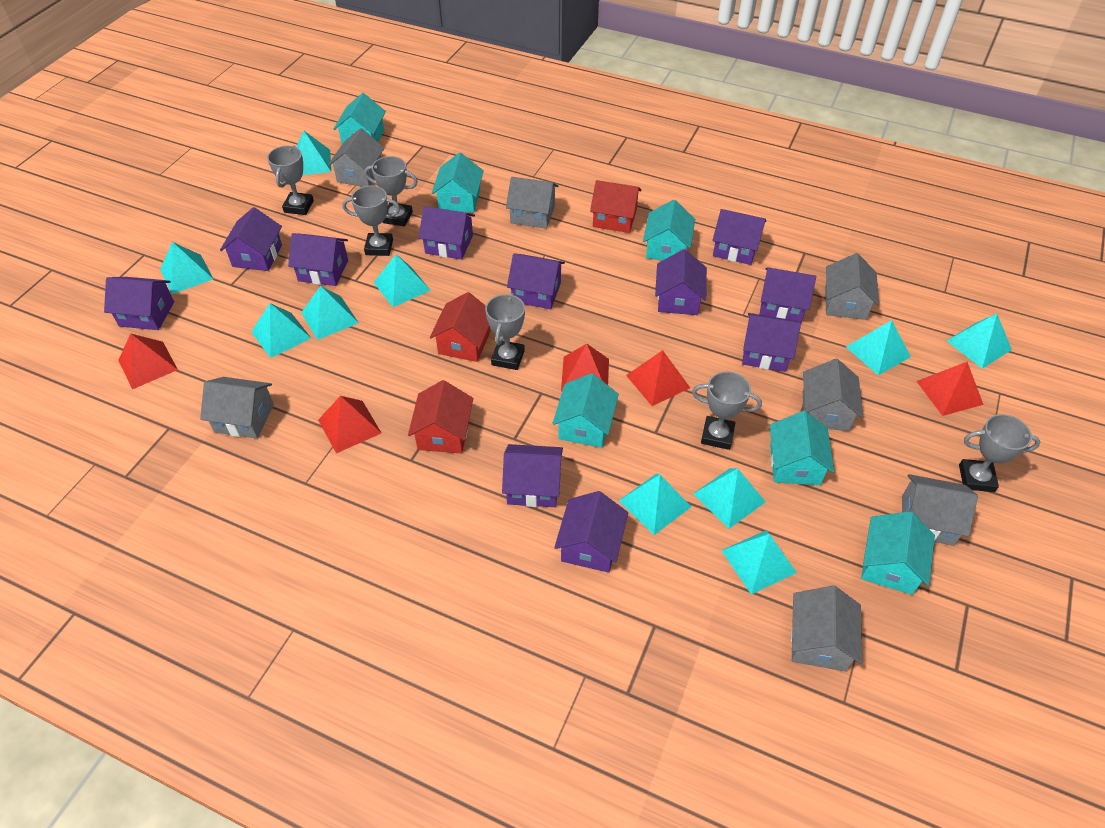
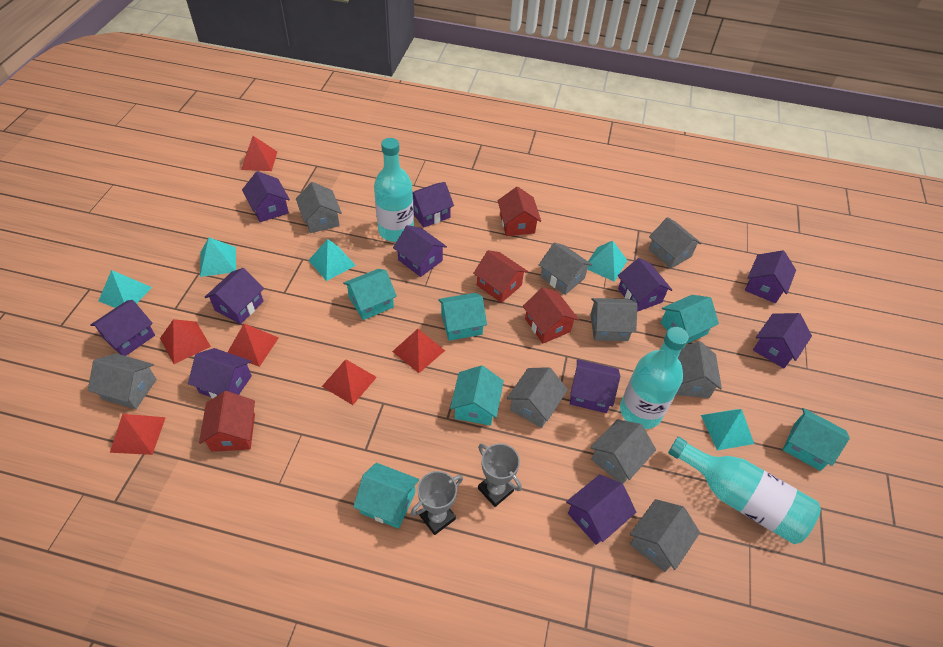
grey house: 7 -> 9
grey trophy: 6 -> 2
red house: 3 -> 4
red pyramid: 5 -> 6
turquoise bottle: 0 -> 3
turquoise pyramid: 10 -> 5

